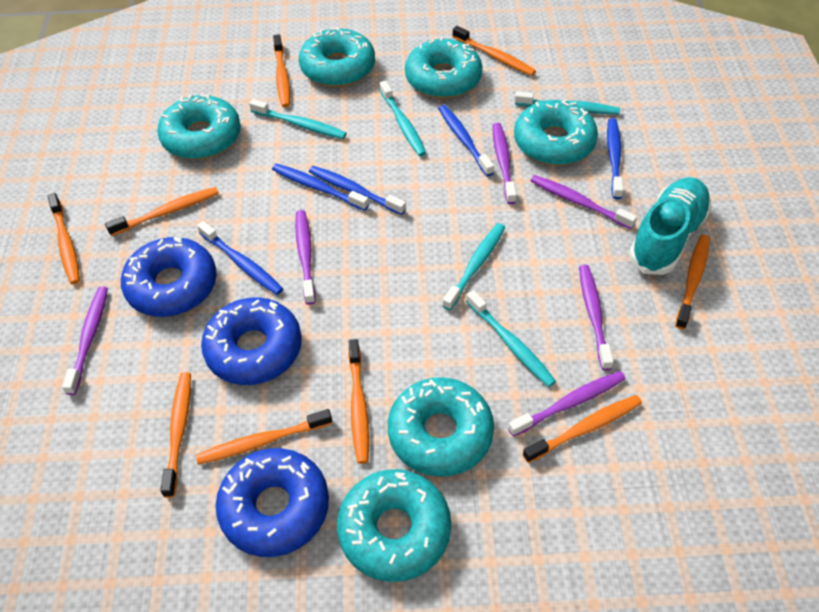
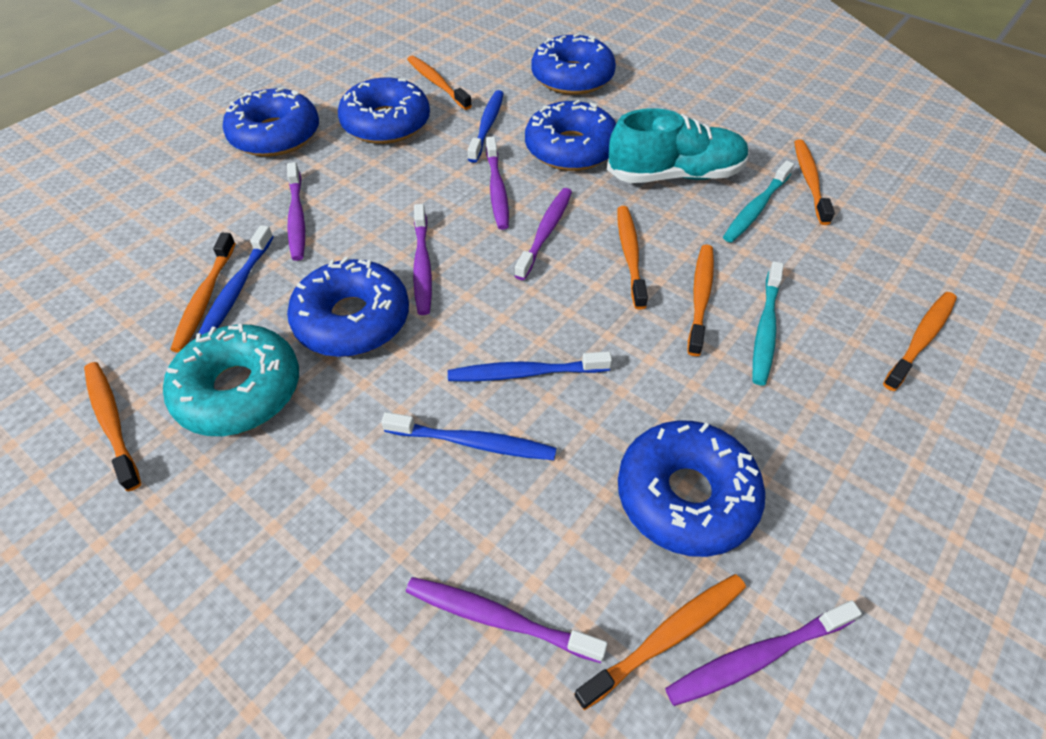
blue donut: 3 -> 6
blue toothbrush: 5 -> 4
orange toothbrush: 9 -> 8
turquoise donut: 6 -> 1
turquoise toothbrush: 5 -> 2

